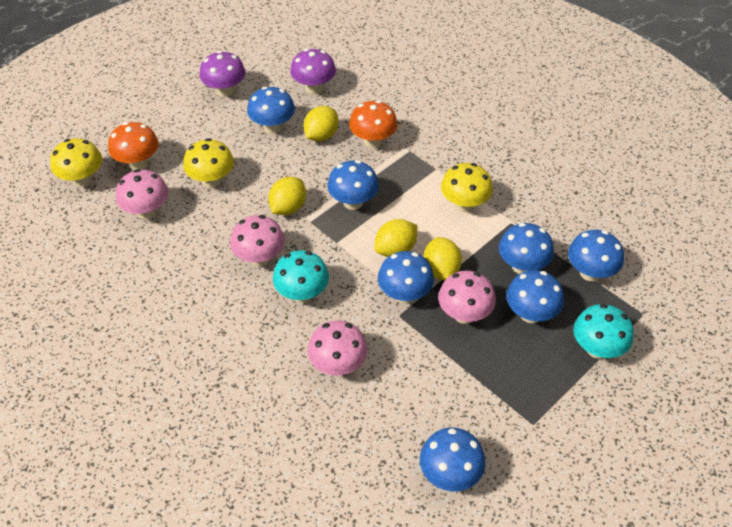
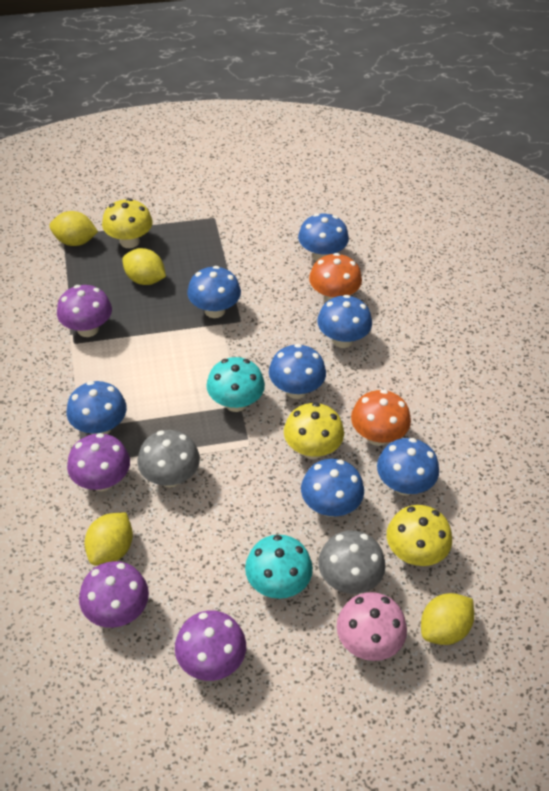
grey mushroom: 0 -> 2
pink mushroom: 4 -> 1
purple mushroom: 2 -> 4

